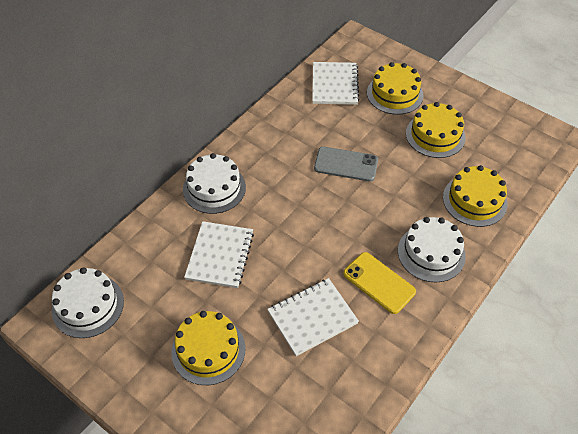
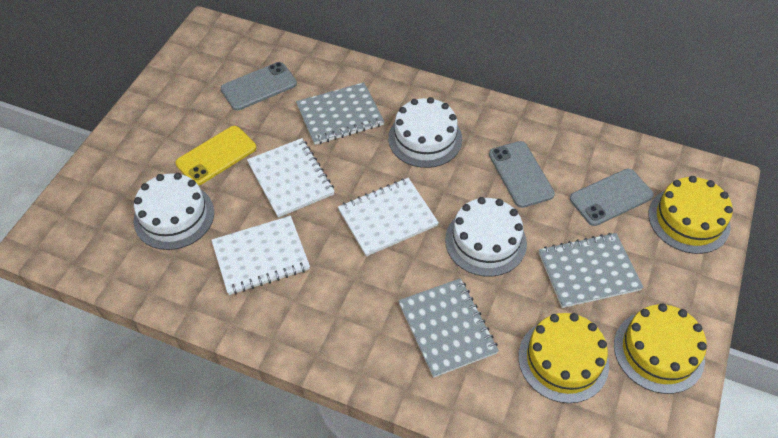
grey notebook: 0 -> 3
grey phone: 1 -> 3
yellow cake: 4 -> 3

